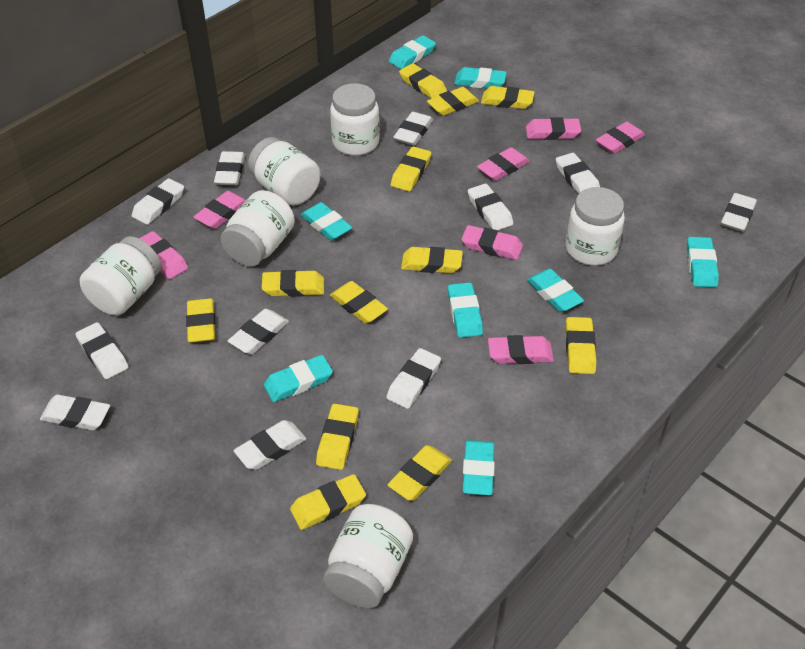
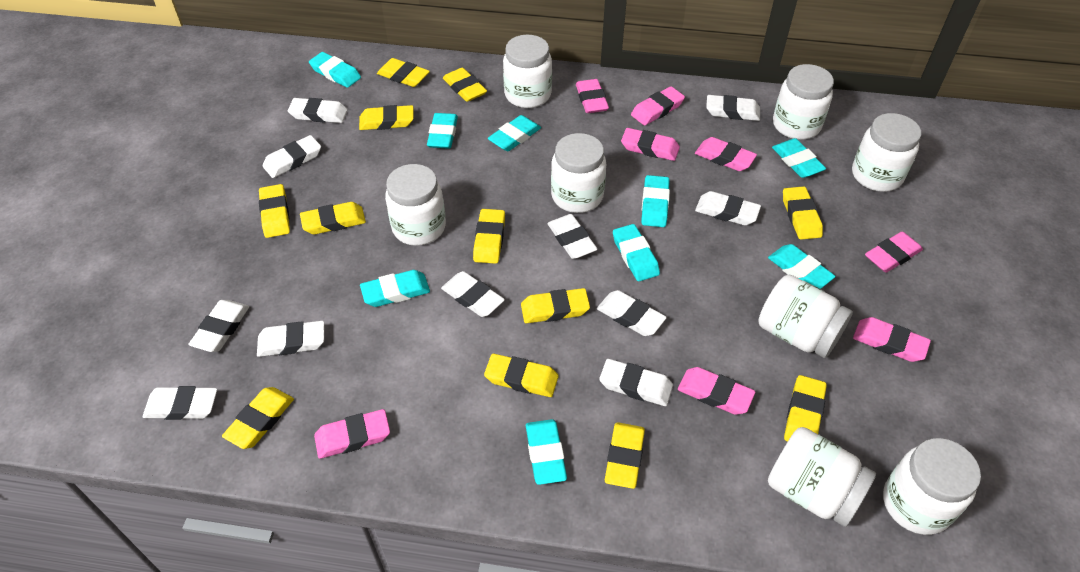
pink eraser: 7 -> 8
turquoise eraser: 8 -> 9
white jar: 6 -> 8

